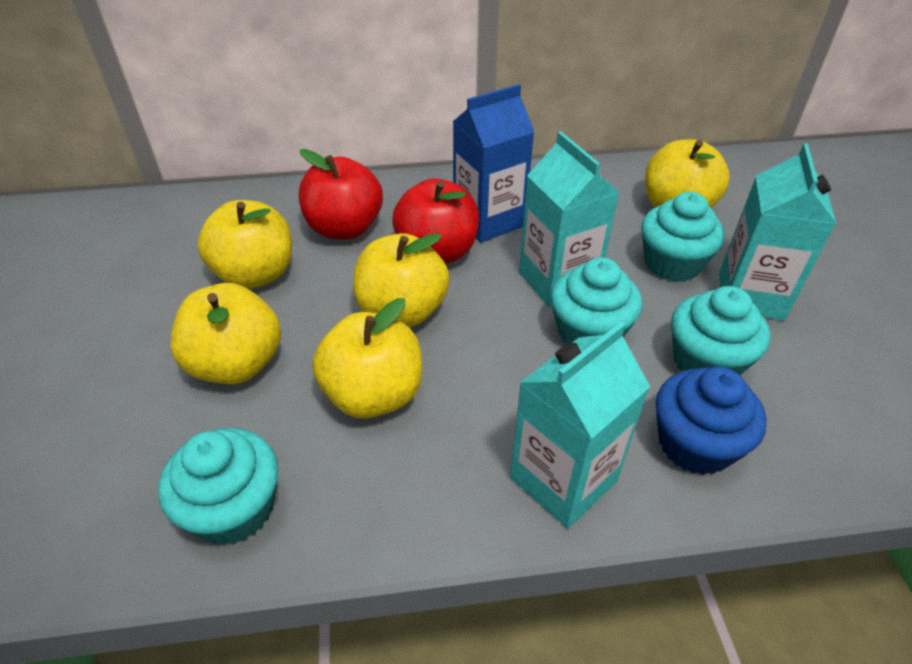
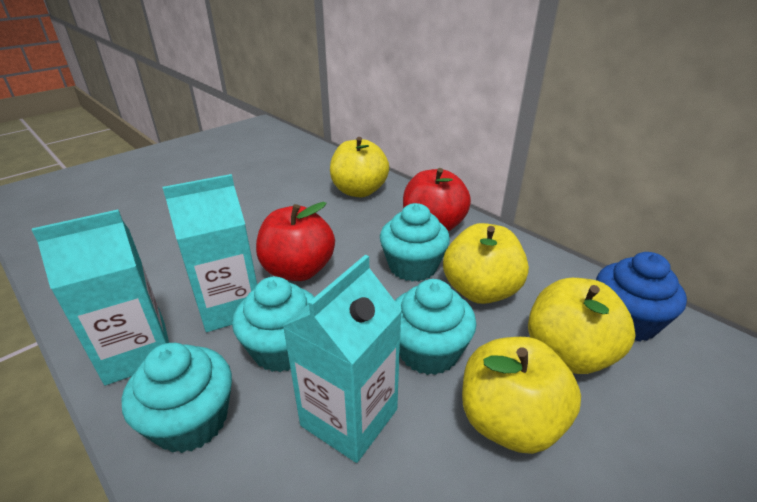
blue carton: 1 -> 0
yellow apple: 5 -> 4

